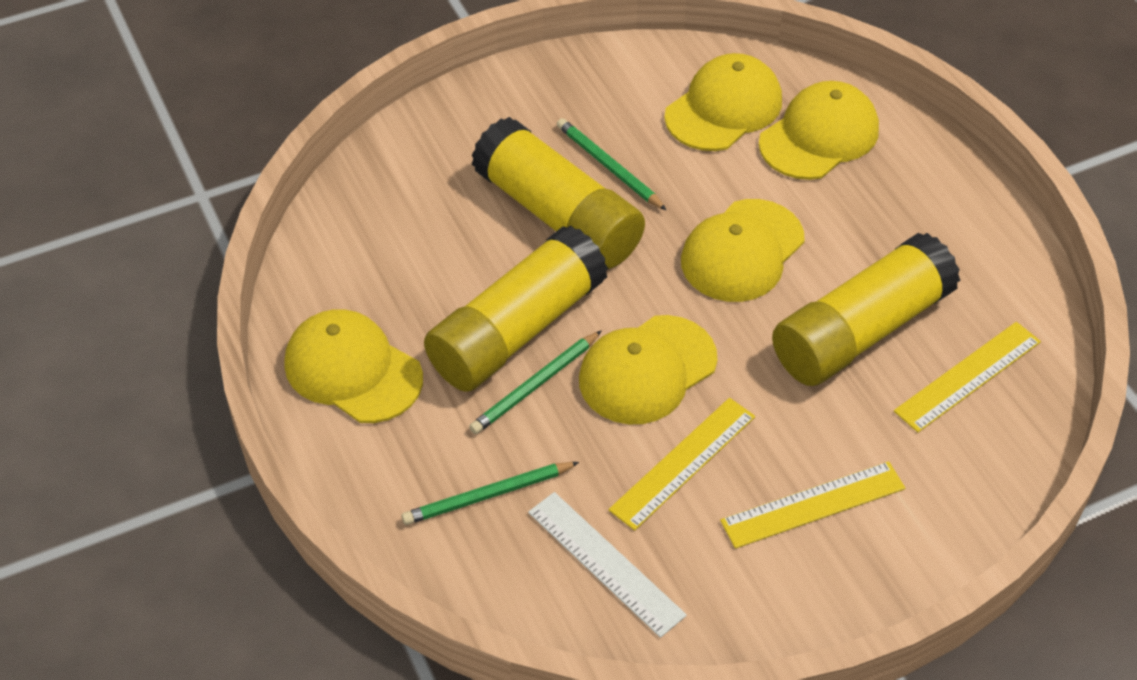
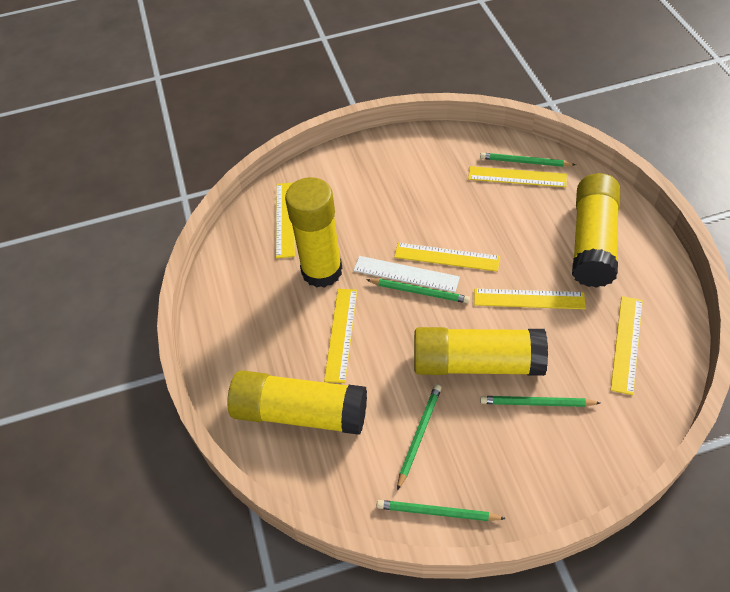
green pencil: 3 -> 5
yellow cap: 5 -> 0
yellow glue stick: 3 -> 4
yellow ruler: 3 -> 6

